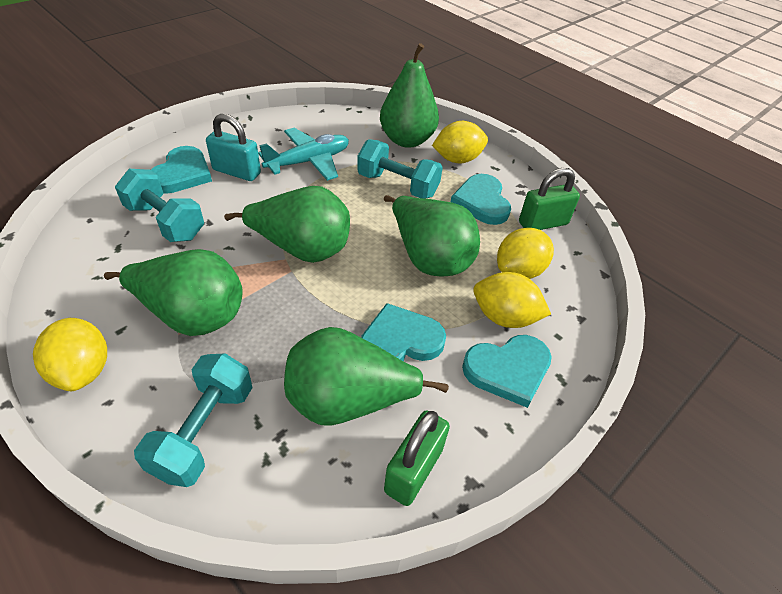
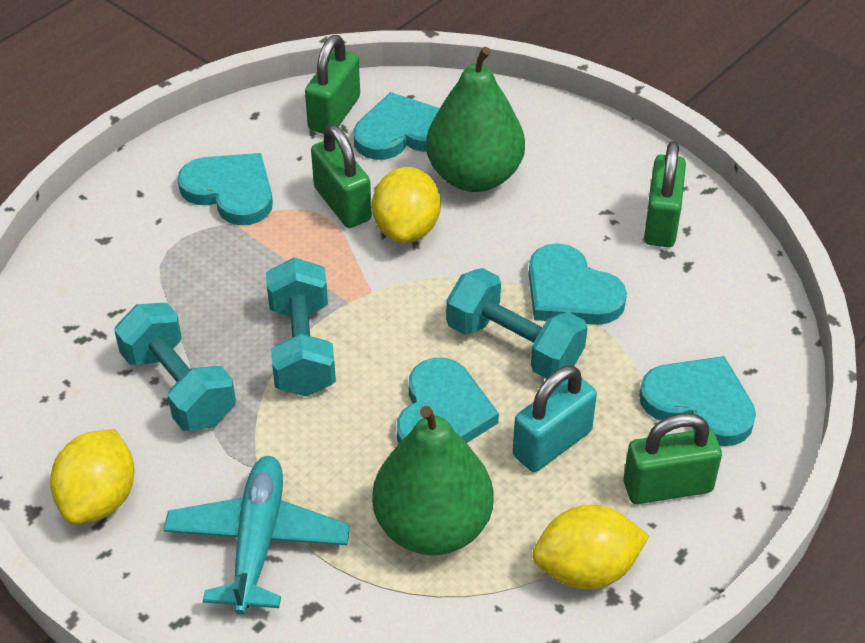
green padlock: 2 -> 4
green pear: 5 -> 2
turquoise heart: 4 -> 5
yellow lemon: 4 -> 3

